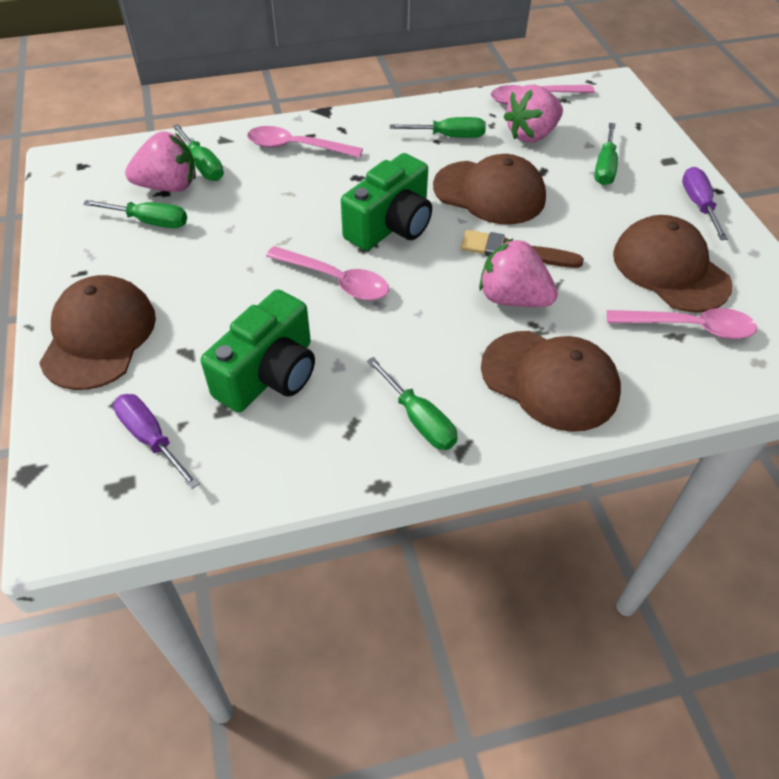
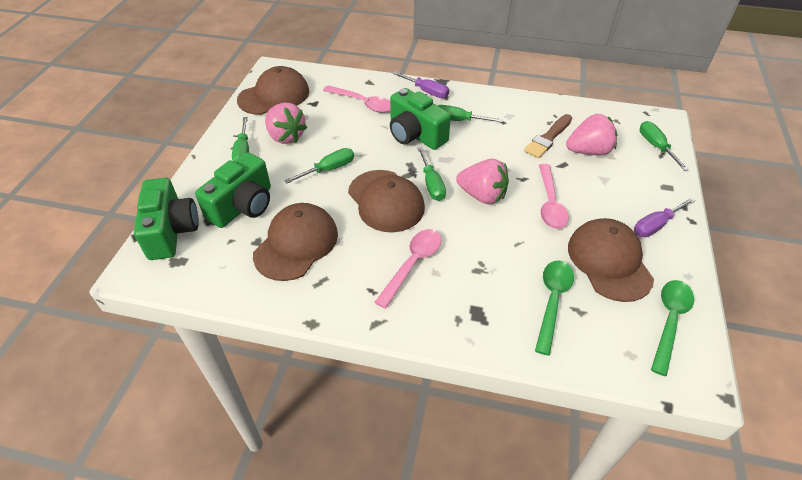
green camera: 2 -> 3
green spoon: 0 -> 2
pink spoon: 4 -> 3

